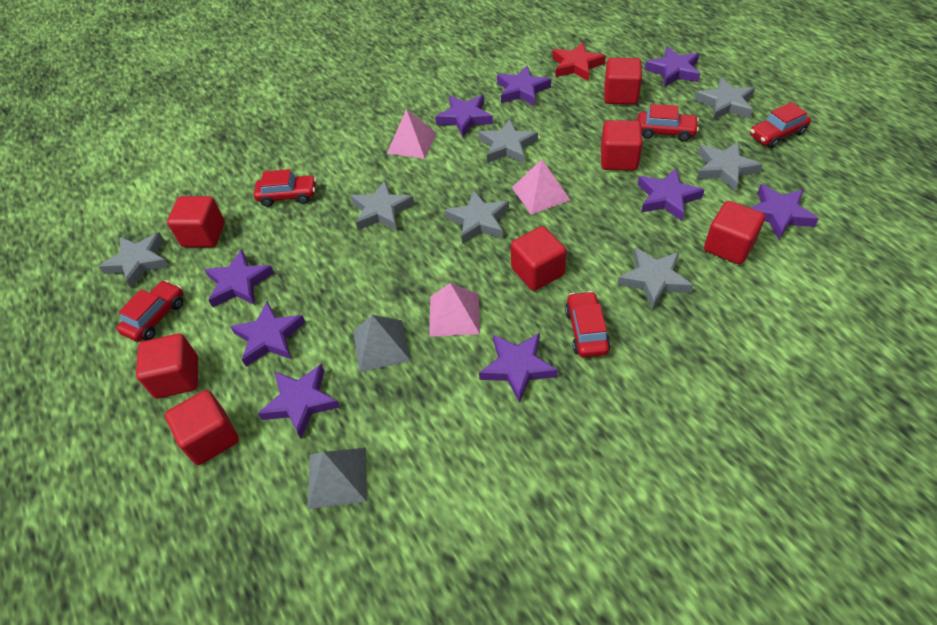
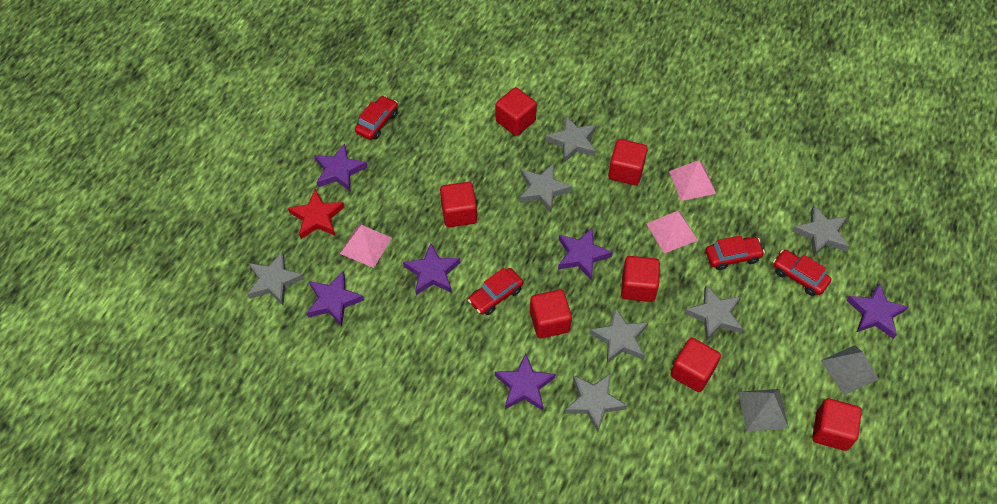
purple star: 9 -> 6
red car: 5 -> 4

